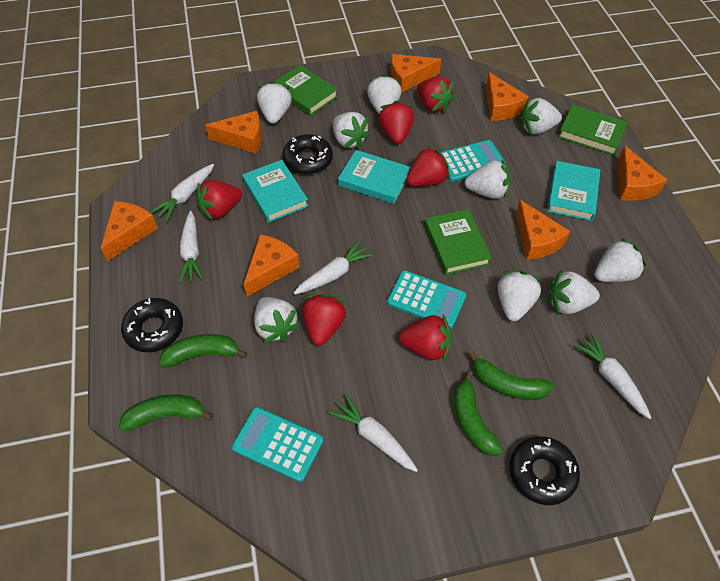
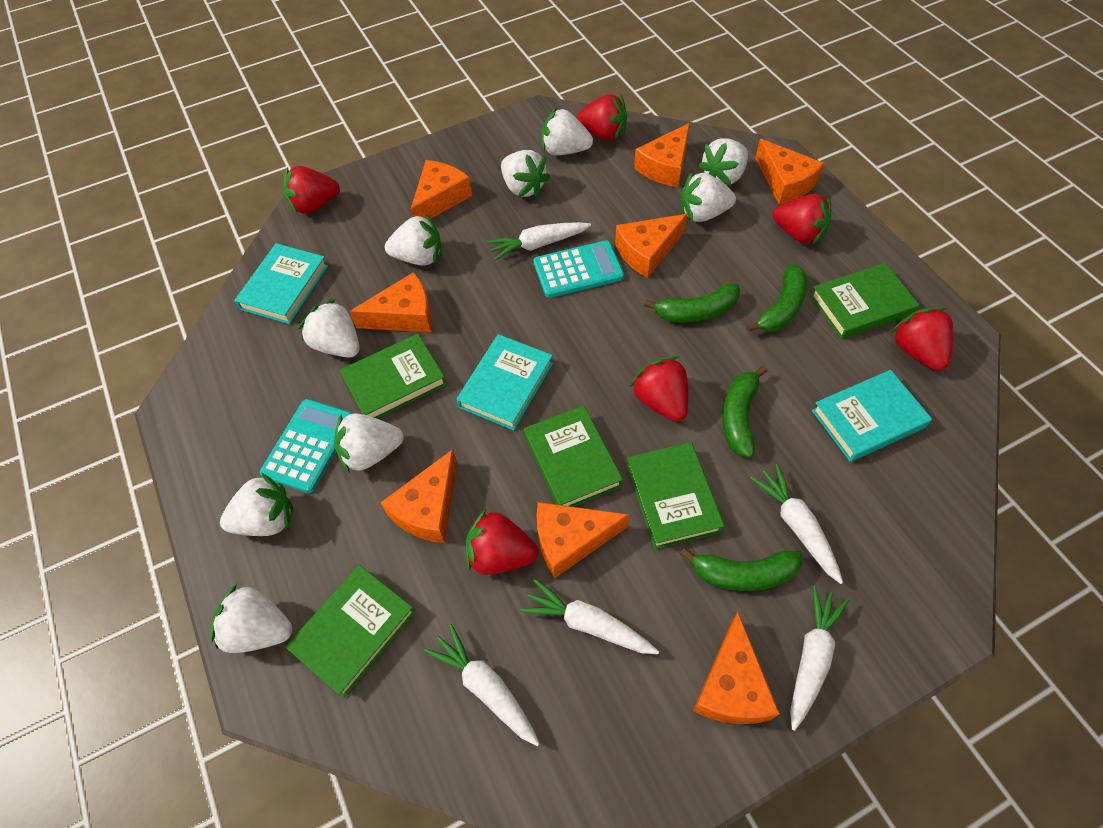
black donut: 3 -> 0
green book: 3 -> 5
orange cheese: 7 -> 8
turquoise calculator: 3 -> 2

